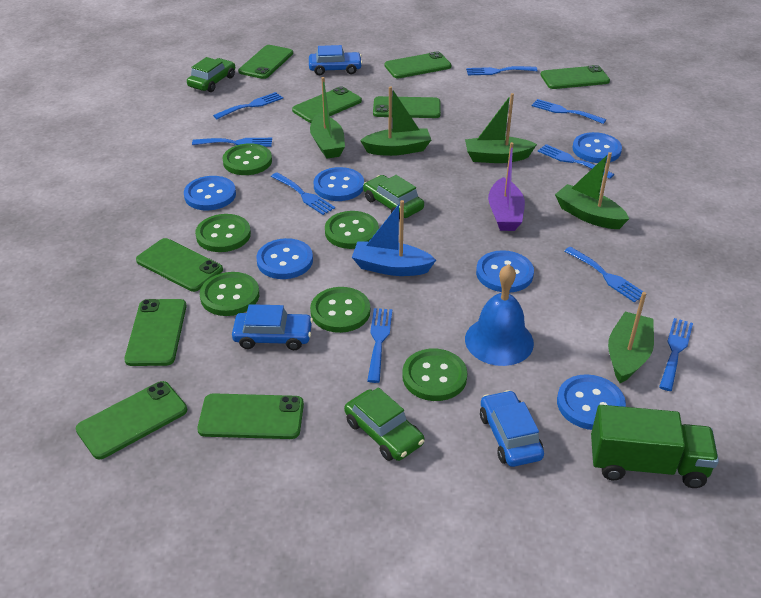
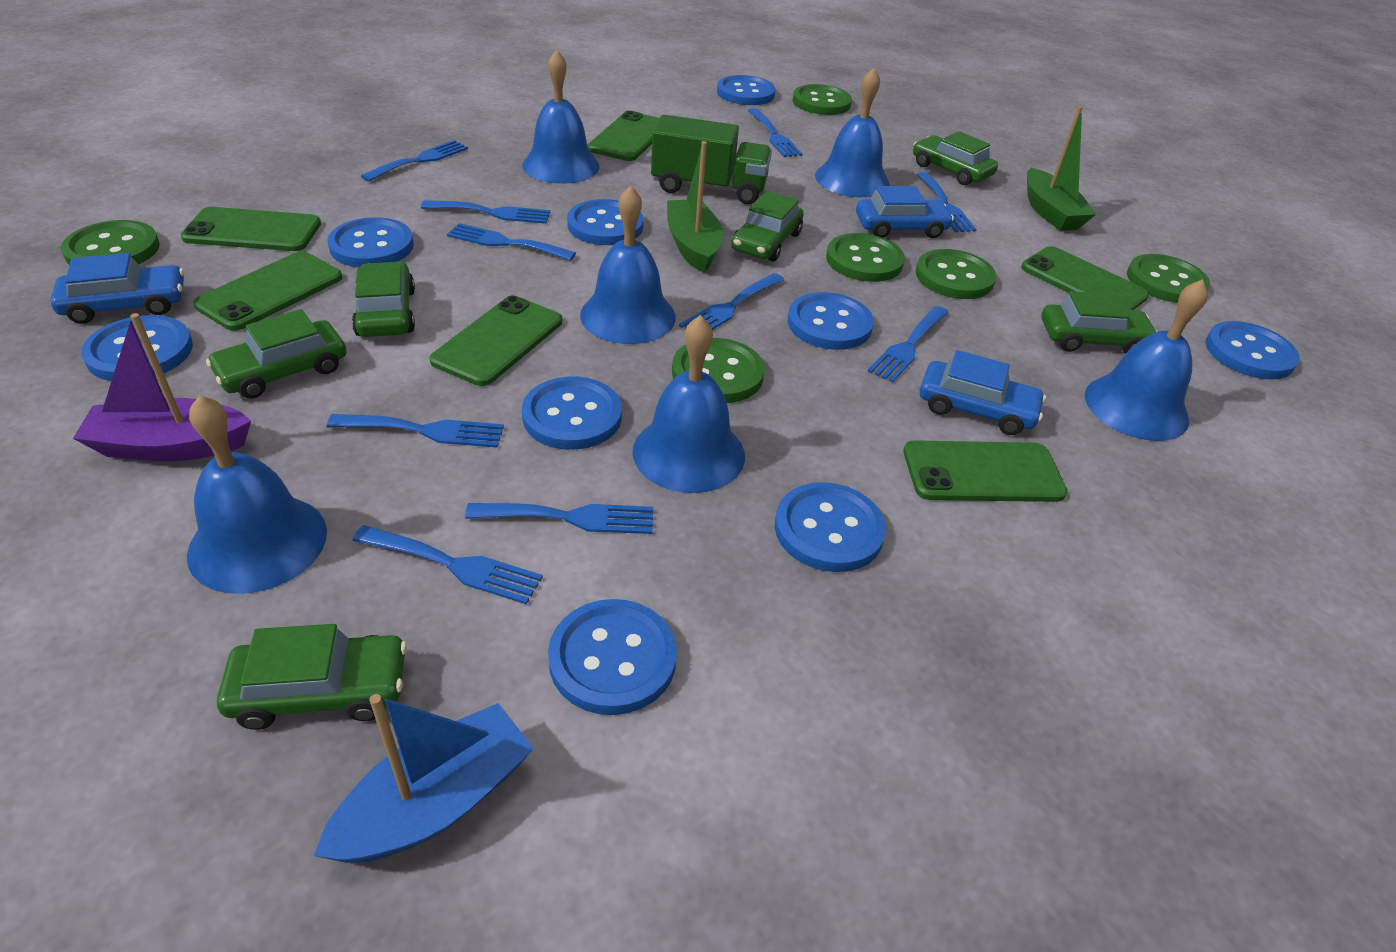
blue bell: 1 -> 6
blue button: 6 -> 9
blue fork: 9 -> 10
green boat: 5 -> 2
green car: 3 -> 6
green phone: 9 -> 6

